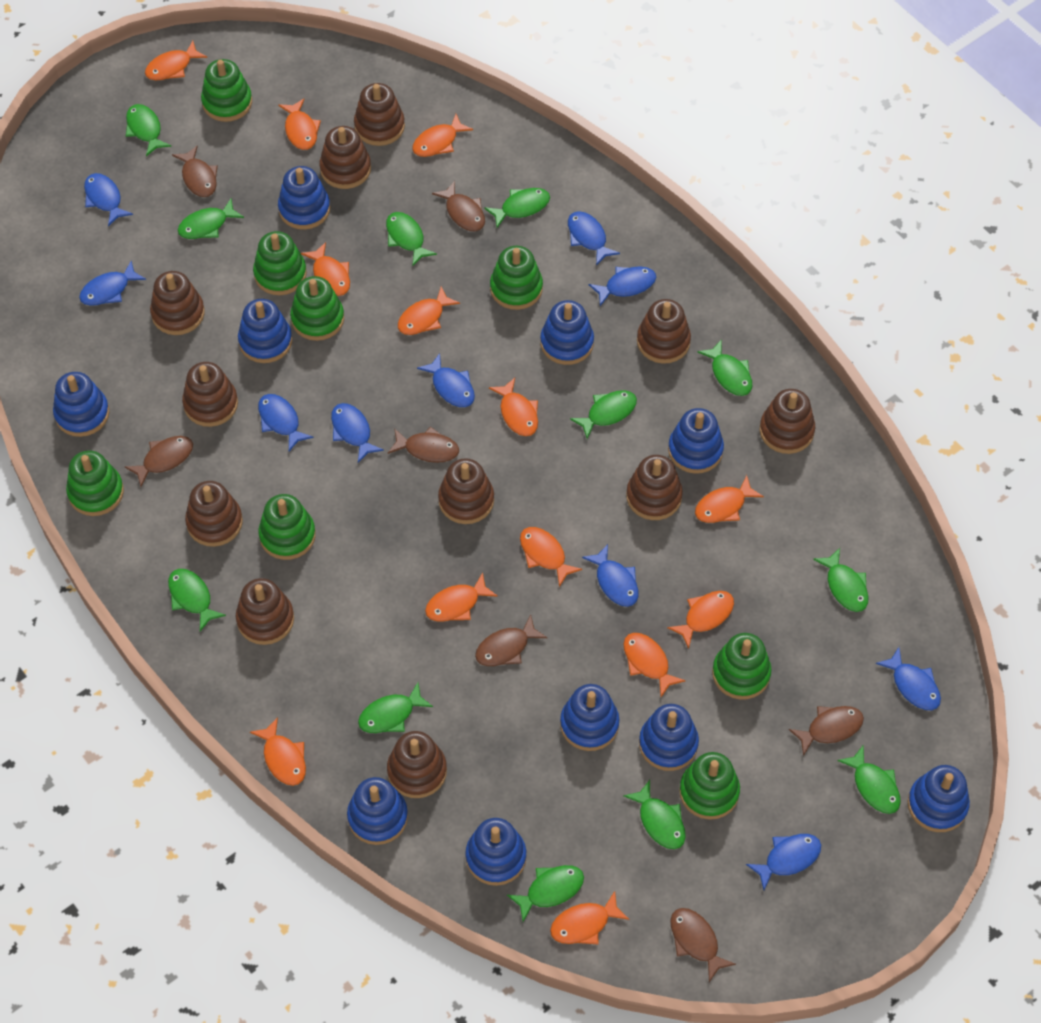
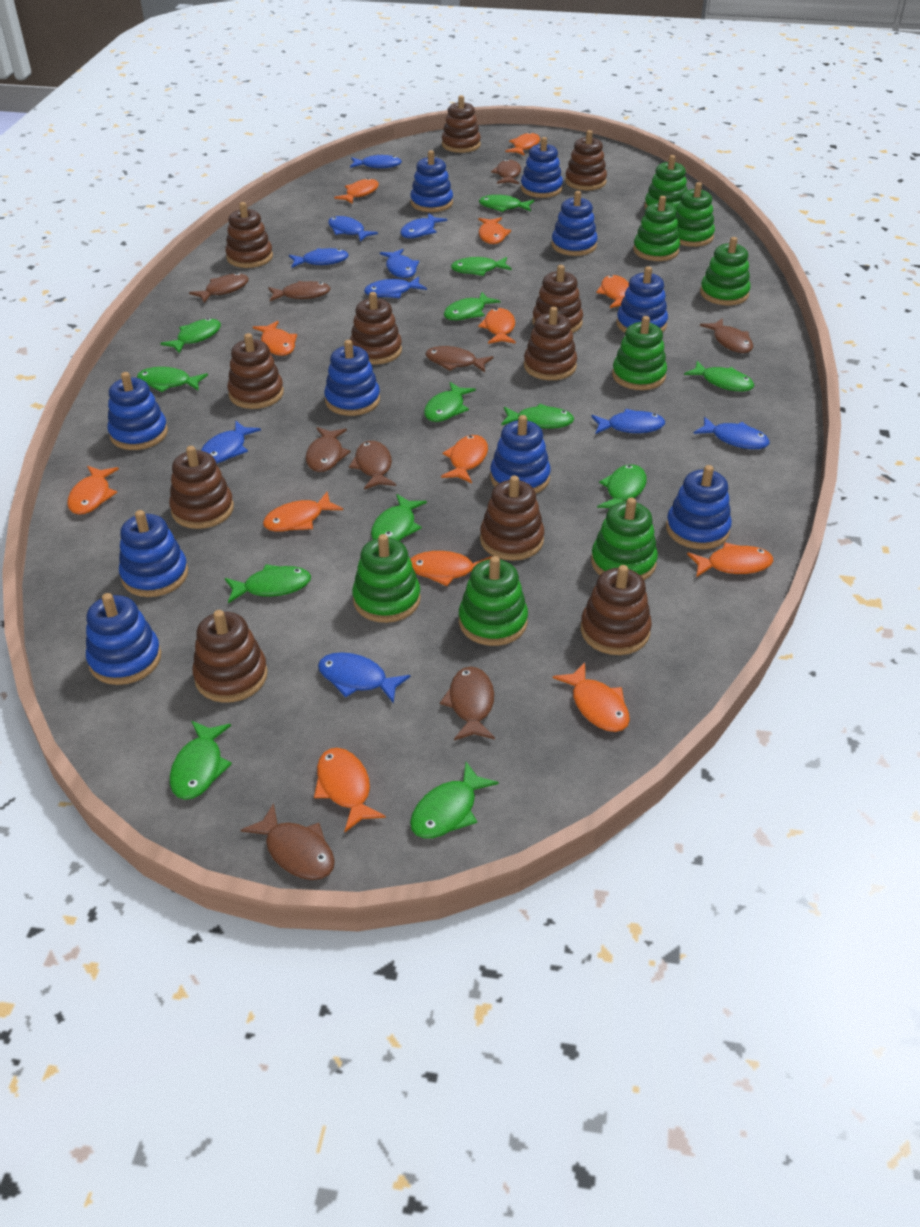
brown fish: 7 -> 9
green fish: 12 -> 13

